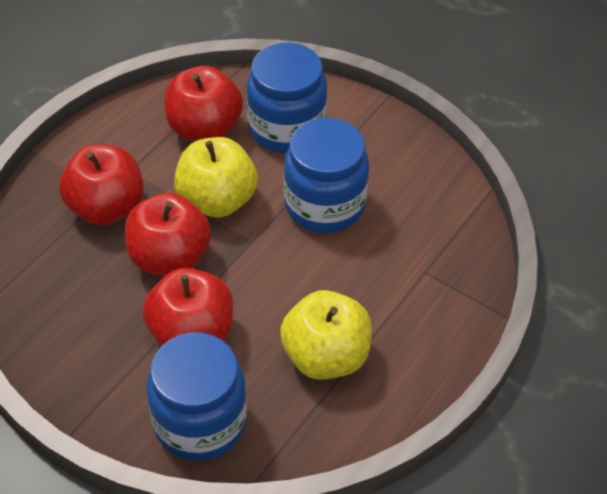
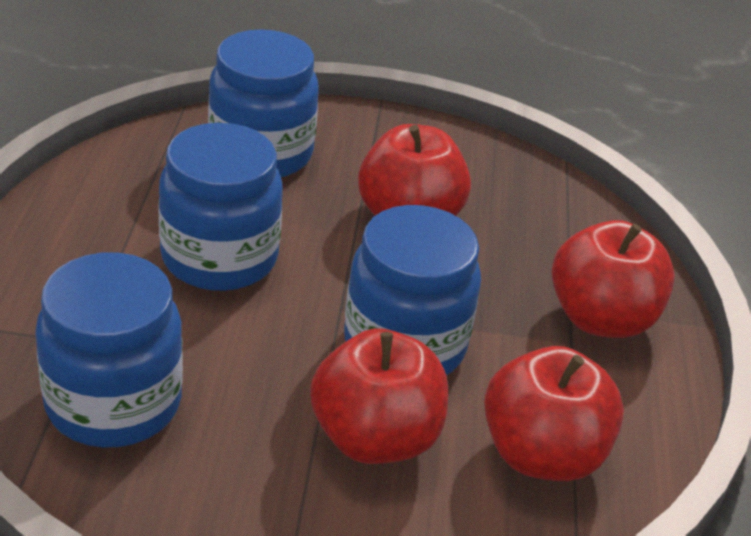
blue jar: 3 -> 4
yellow apple: 2 -> 0

